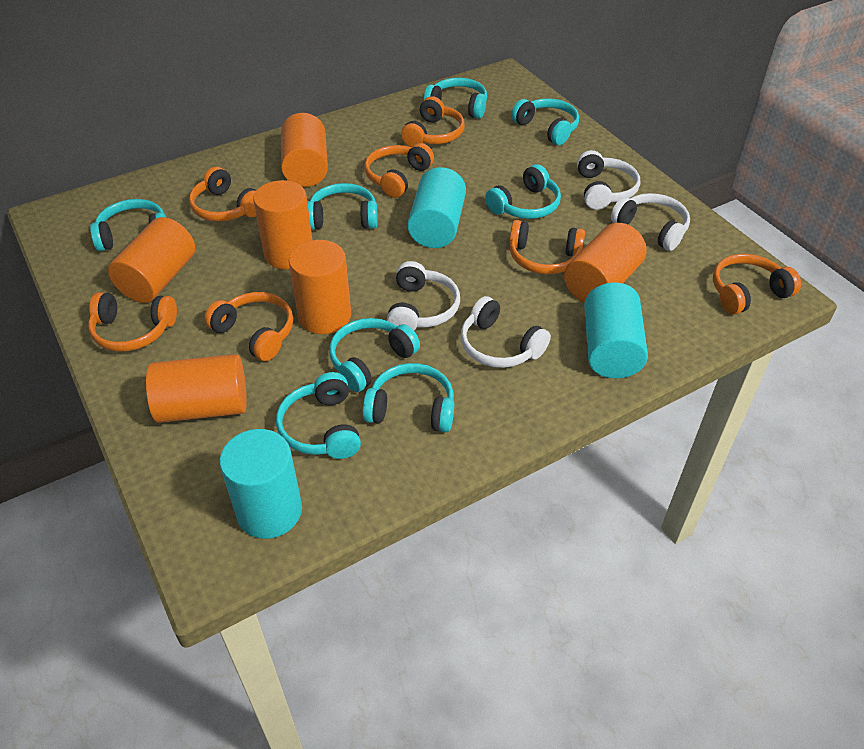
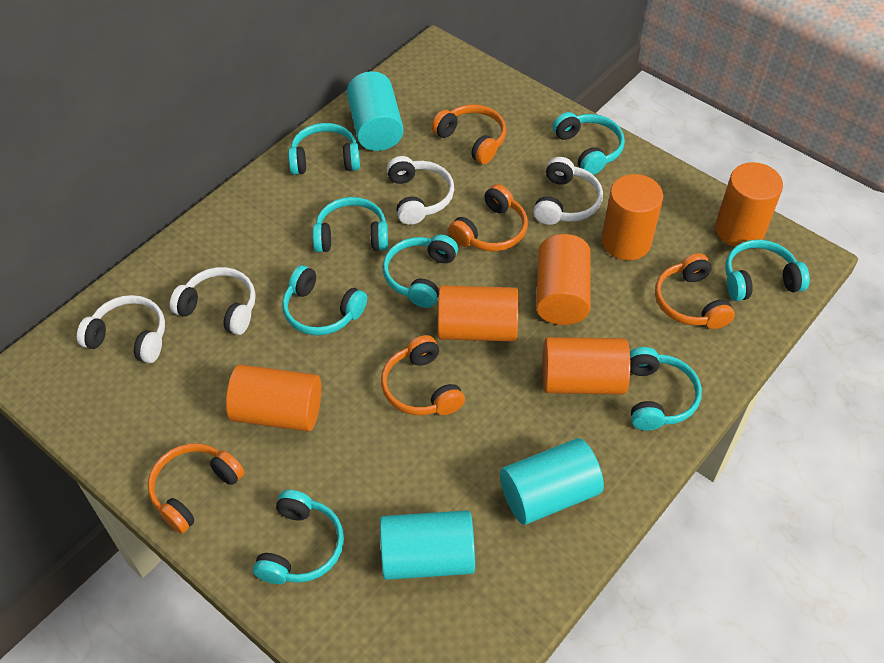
orange headphones: 7 -> 5

